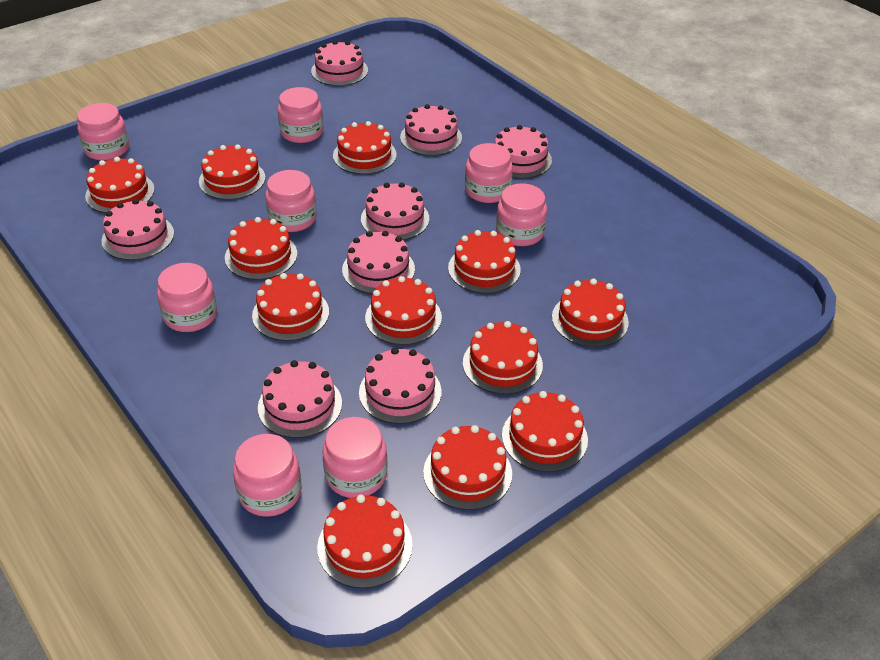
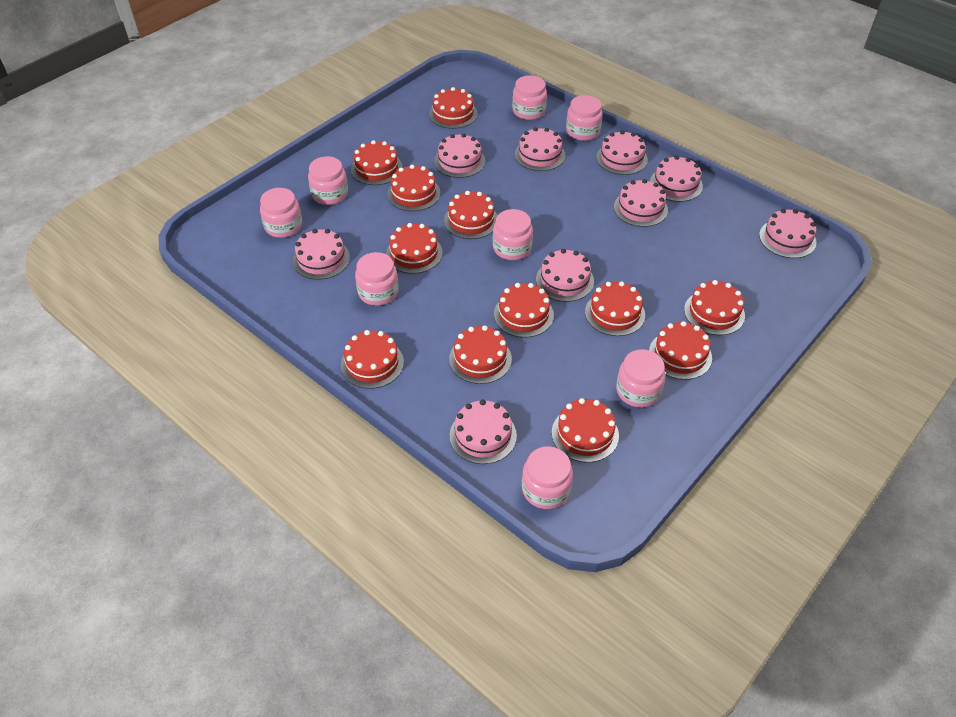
pink cake: 8 -> 9

